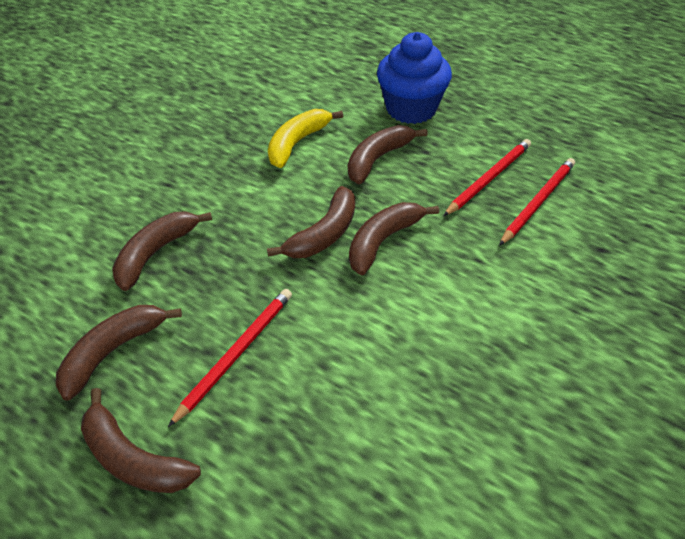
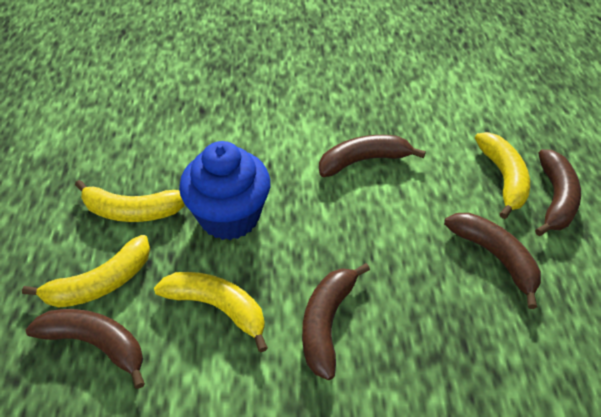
brown banana: 6 -> 5
red pencil: 3 -> 0
yellow banana: 1 -> 4

